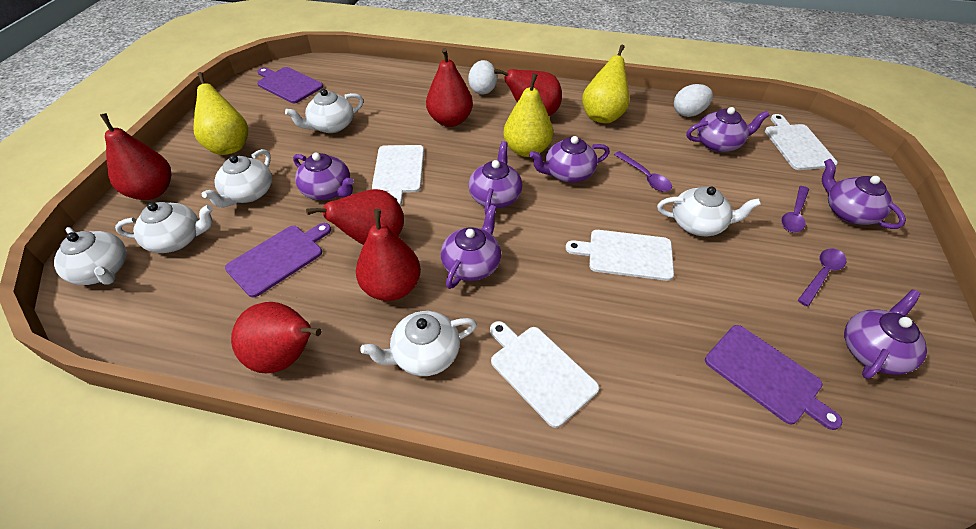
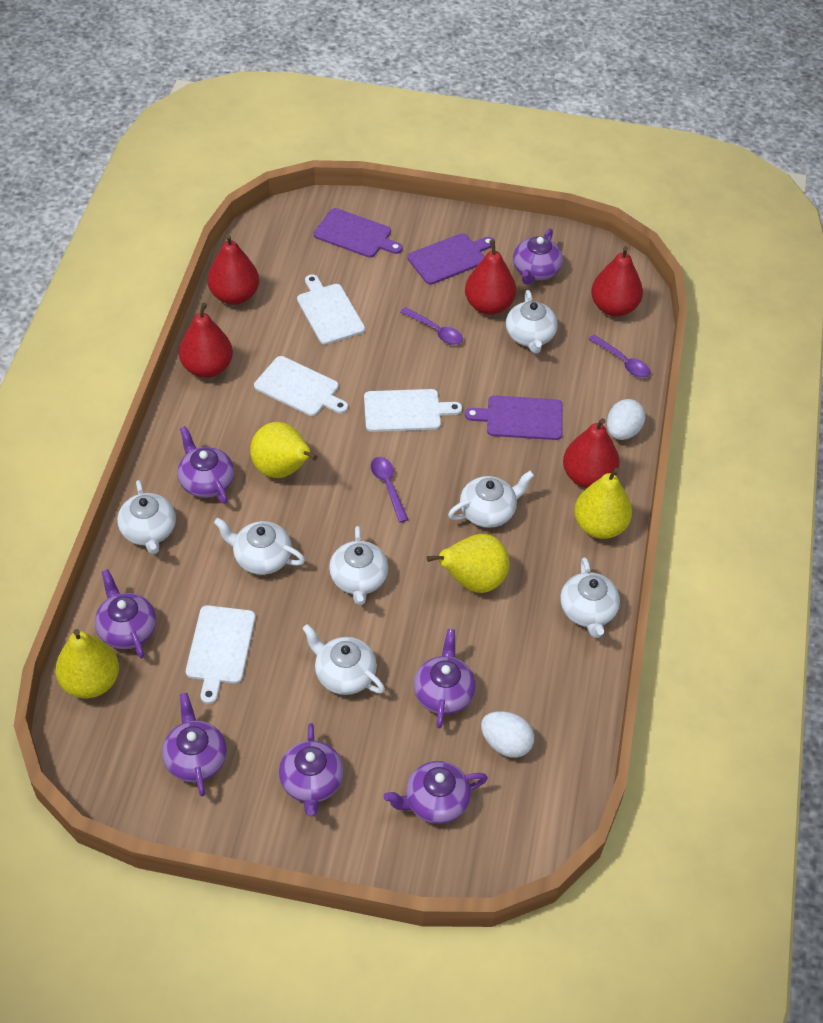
red pear: 6 -> 5
white teapot: 6 -> 7
yellow pear: 3 -> 4

